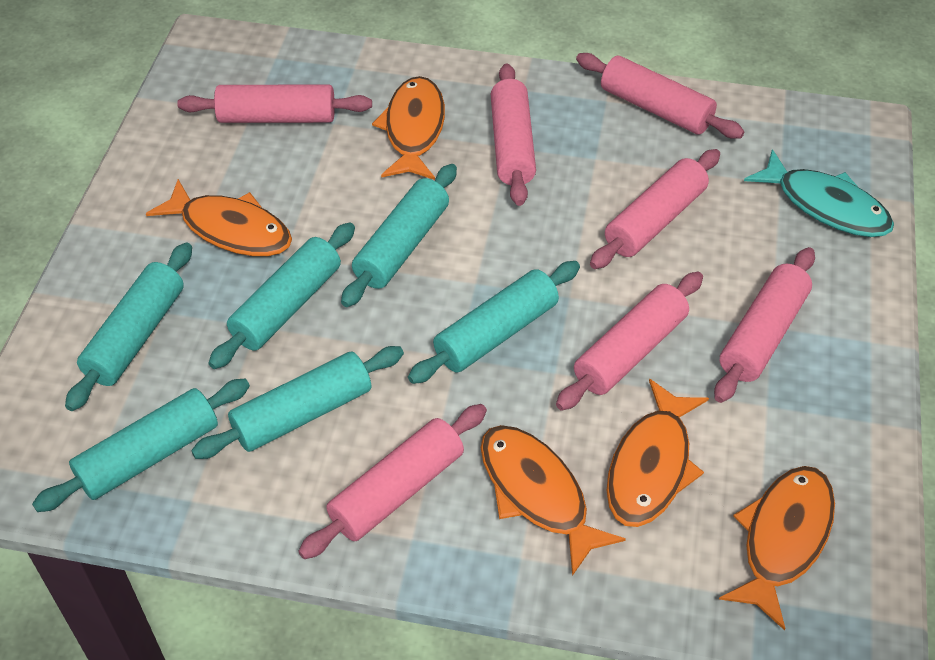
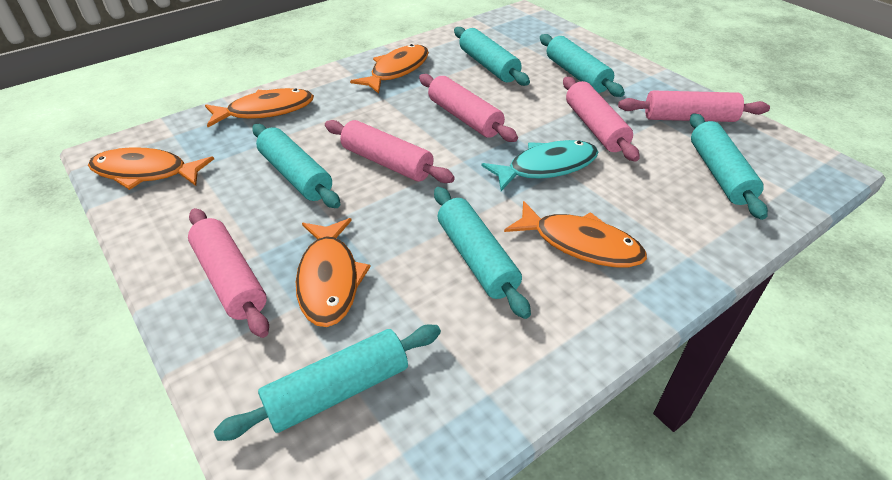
pink rolling pin: 7 -> 5

